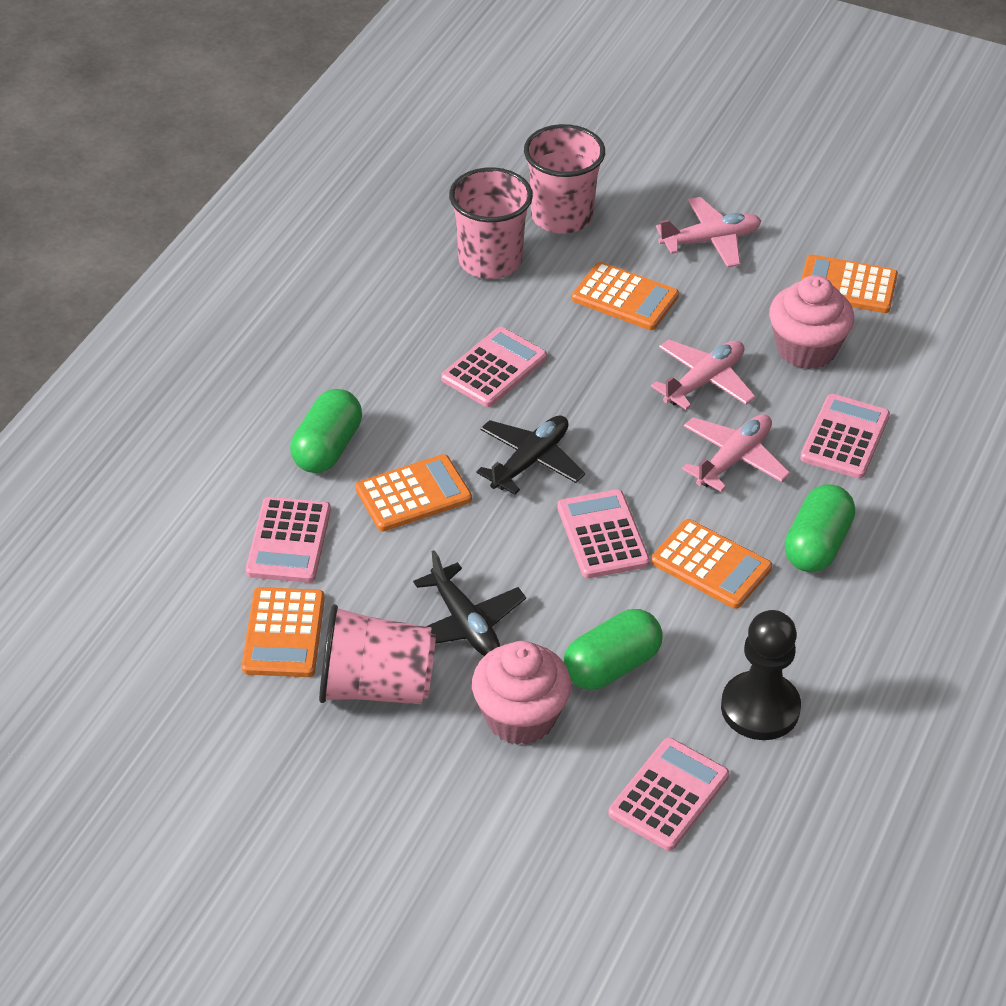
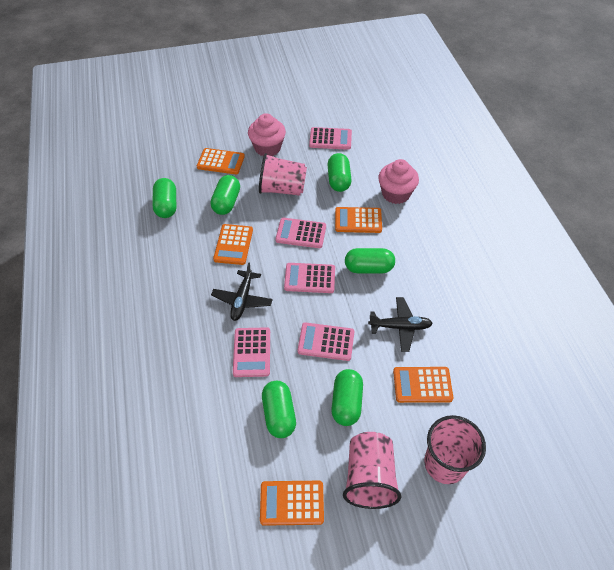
black pawn: 1 -> 0
green capsule: 3 -> 6
pink plane: 3 -> 0

